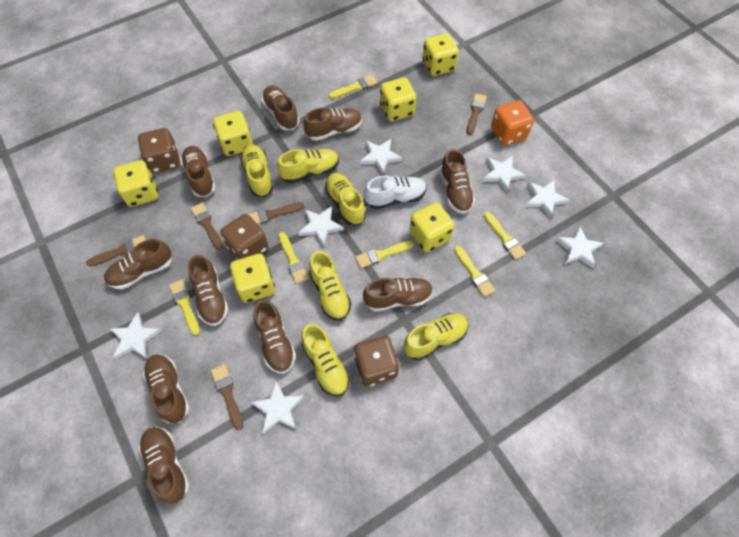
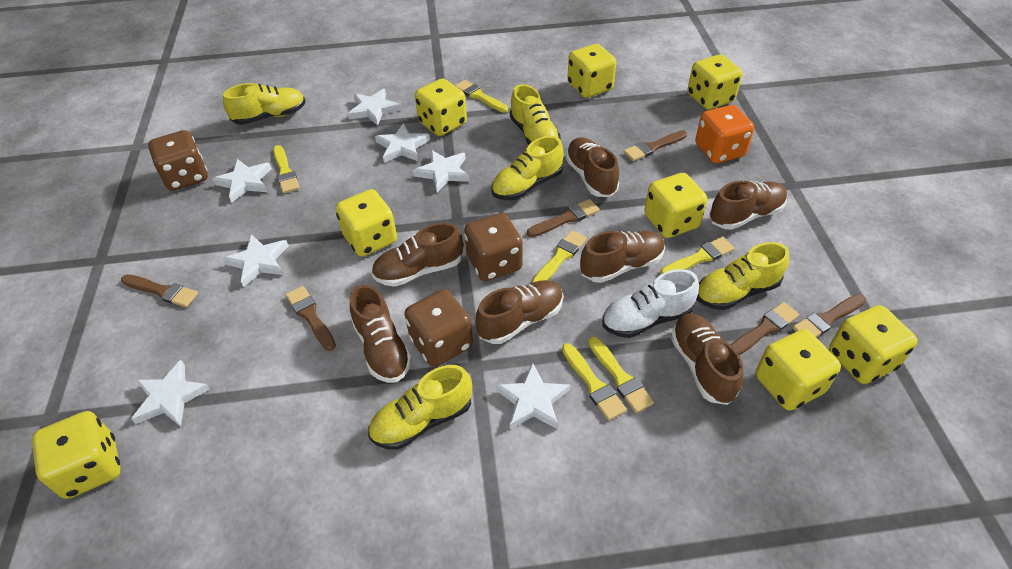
brown brush: 5 -> 6
brown shoe: 10 -> 7
yellow dice: 6 -> 8
yellow shoe: 6 -> 5

